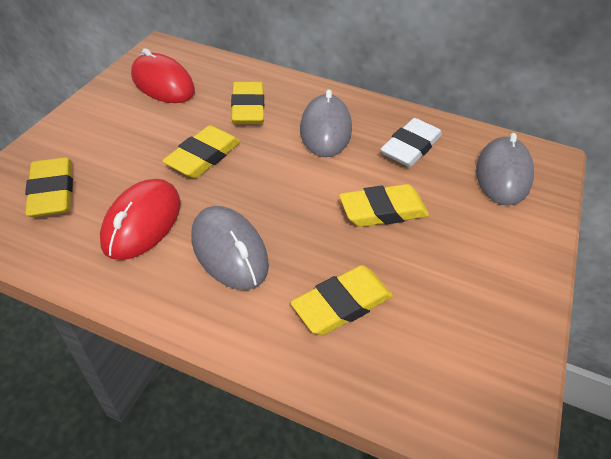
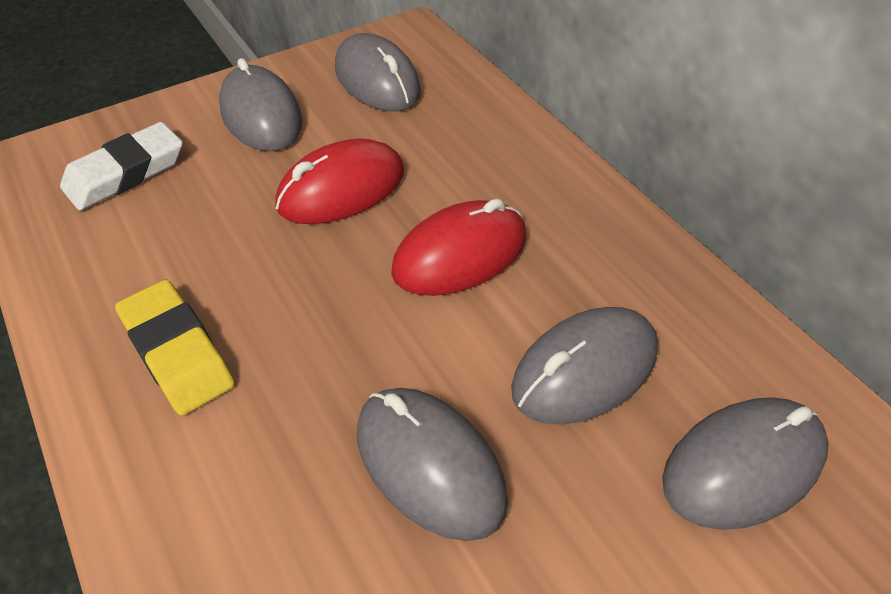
grey mouse: 3 -> 5
yellow eraser: 5 -> 1

